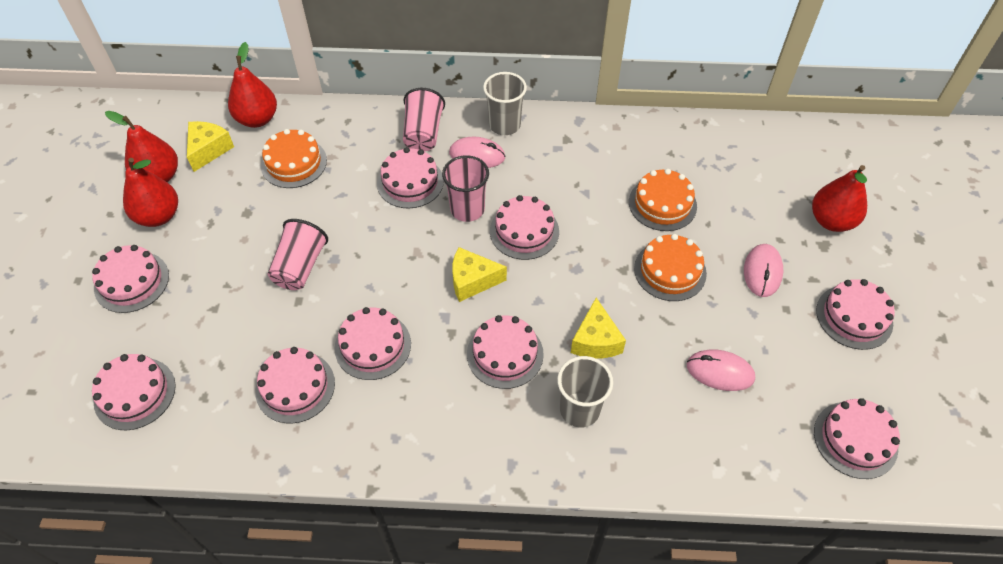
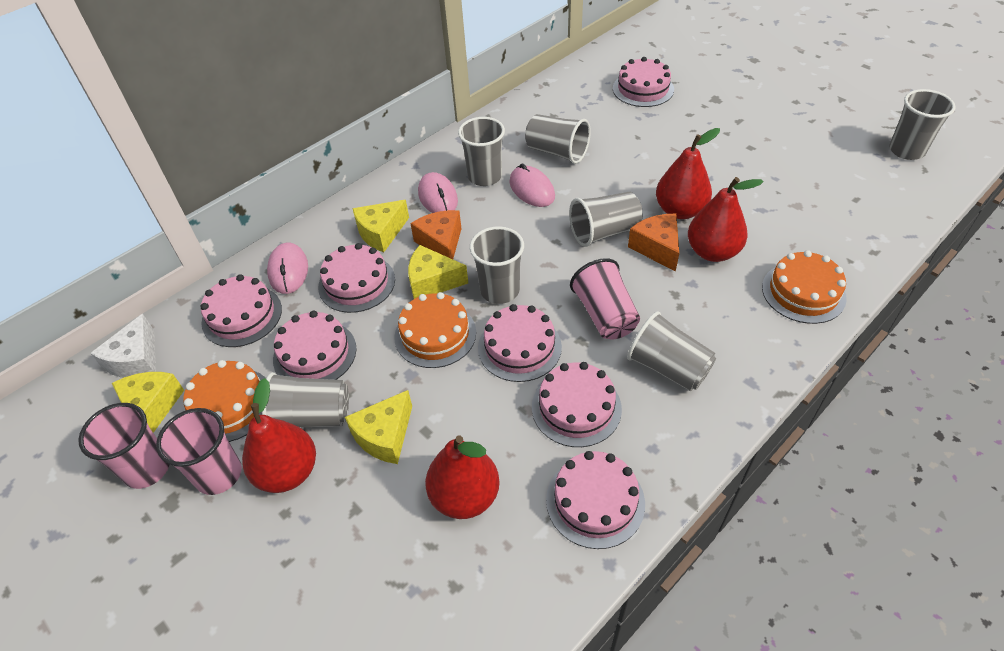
grey cup: 2 -> 7
orange cheese: 0 -> 2
pink cake: 9 -> 7
white cheese: 0 -> 1
yellow cheese: 3 -> 4

